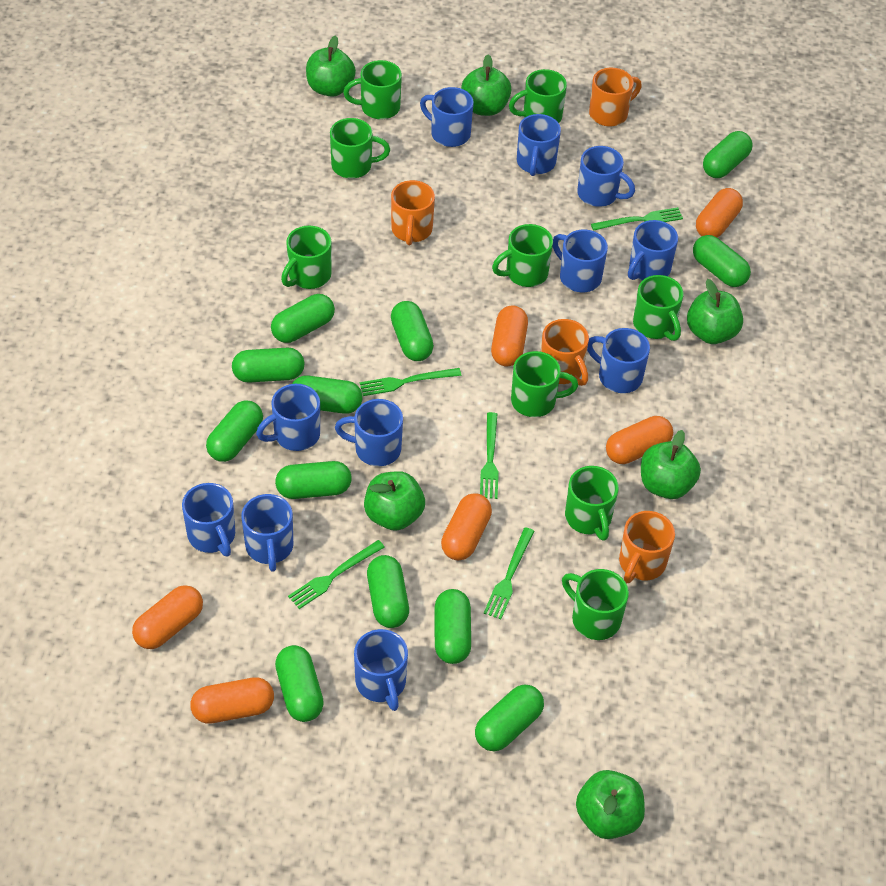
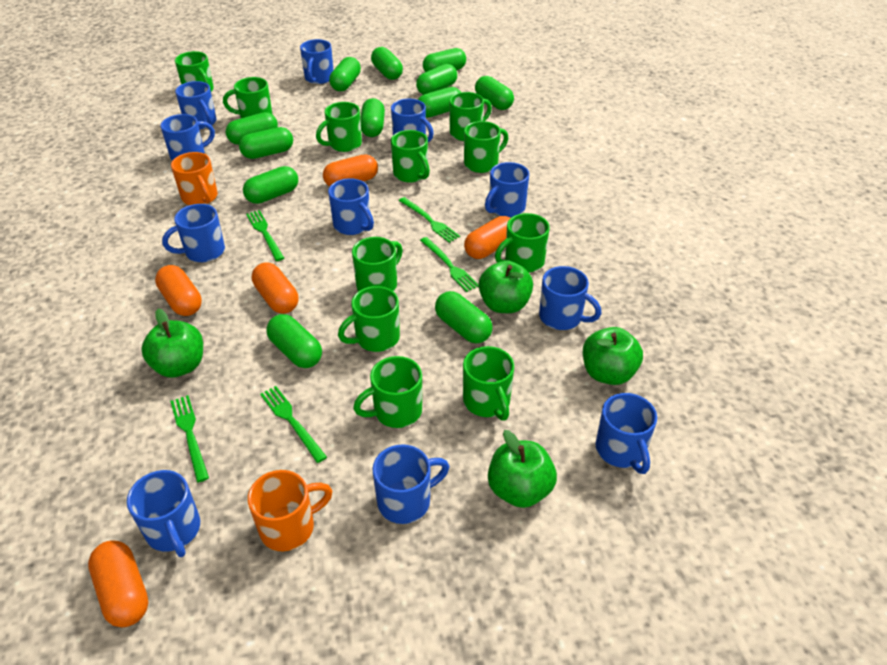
green apple: 6 -> 4
green mug: 9 -> 11
orange capsule: 6 -> 5
orange mug: 4 -> 2

